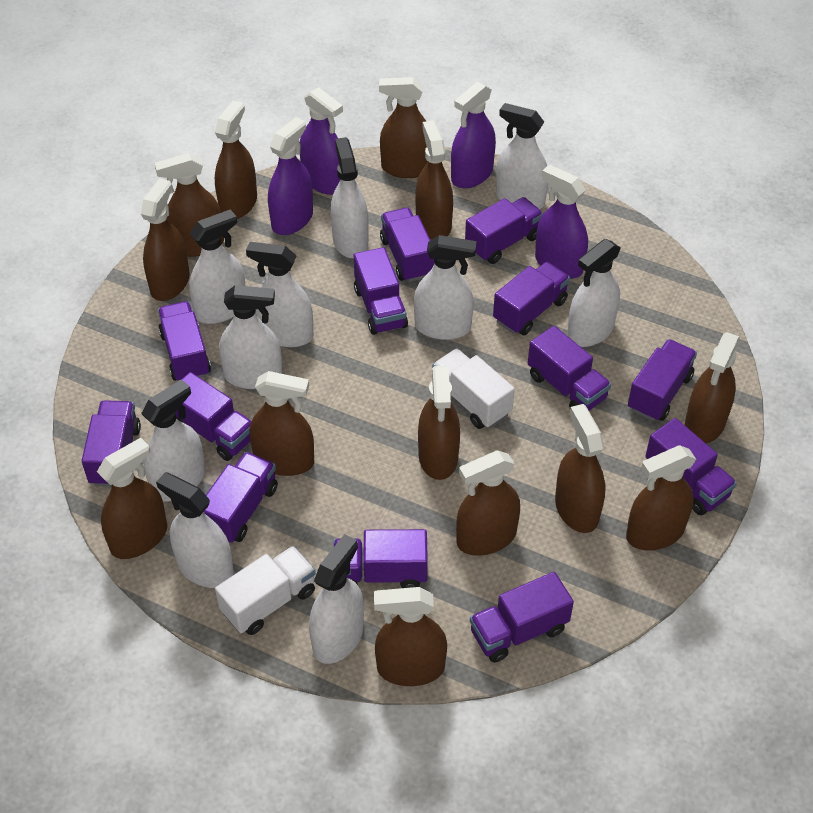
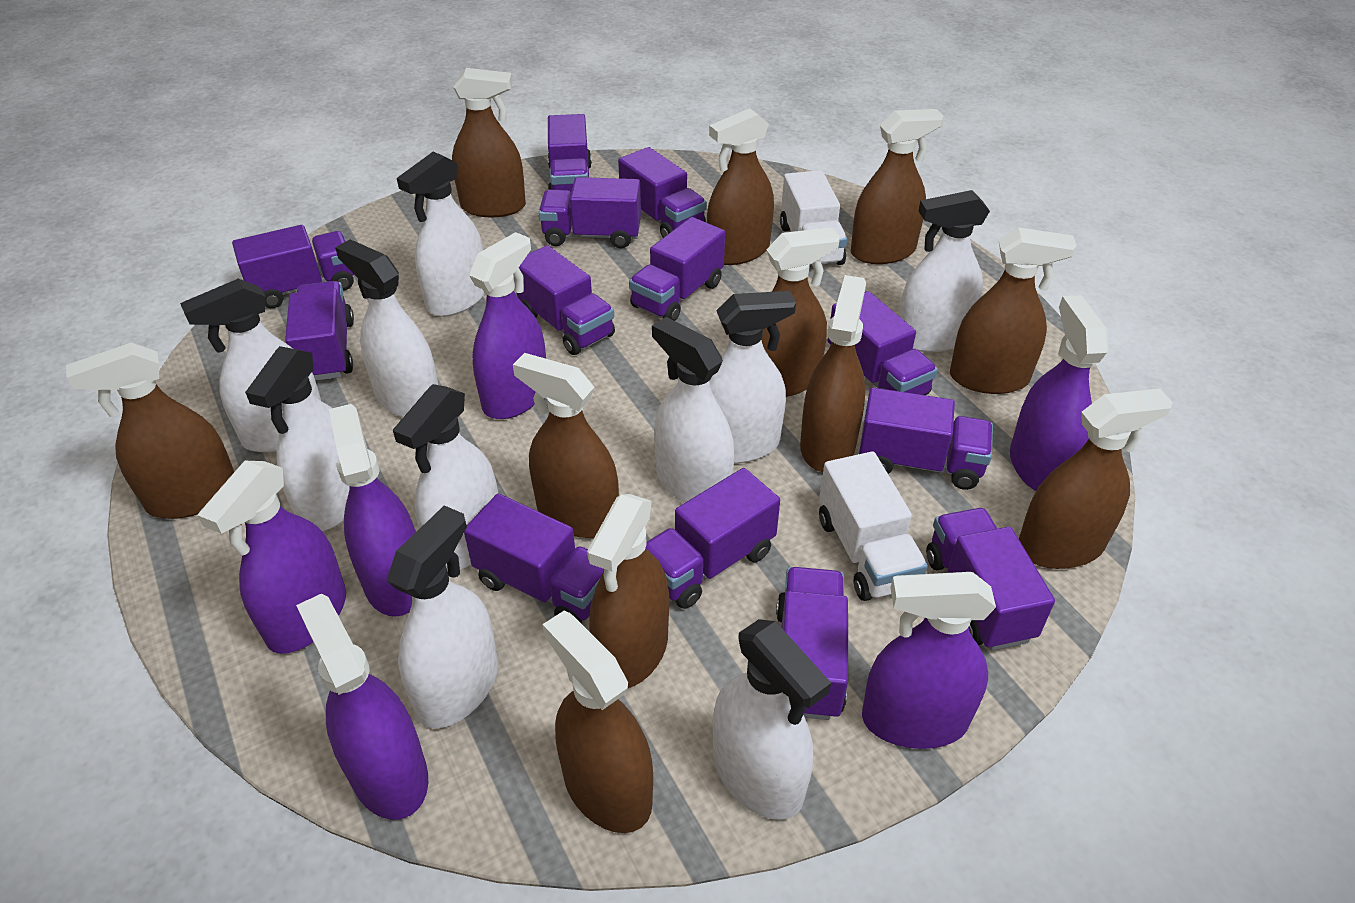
brown spray bottle: 13 -> 11
purple spray bottle: 4 -> 6

